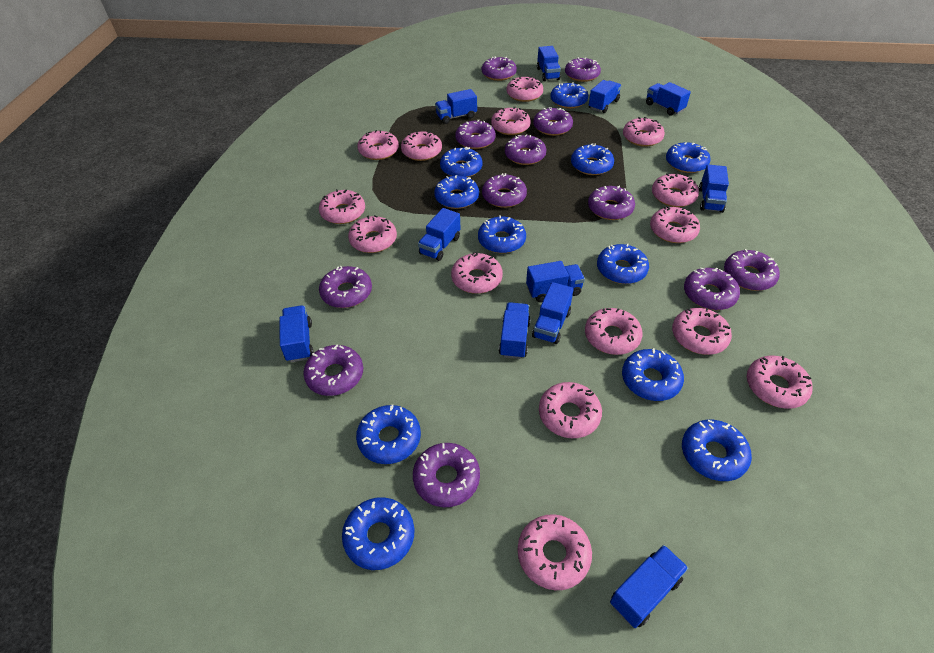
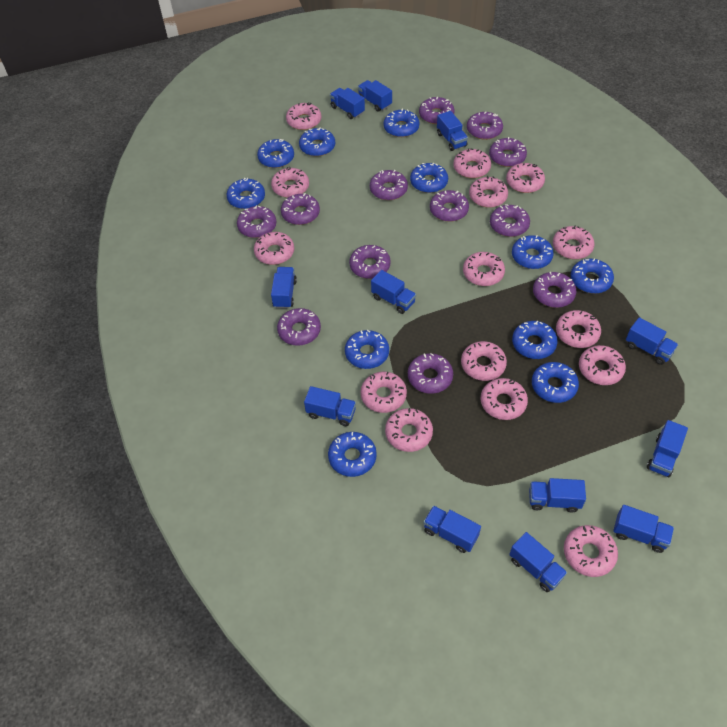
blue truck: 11 -> 12

